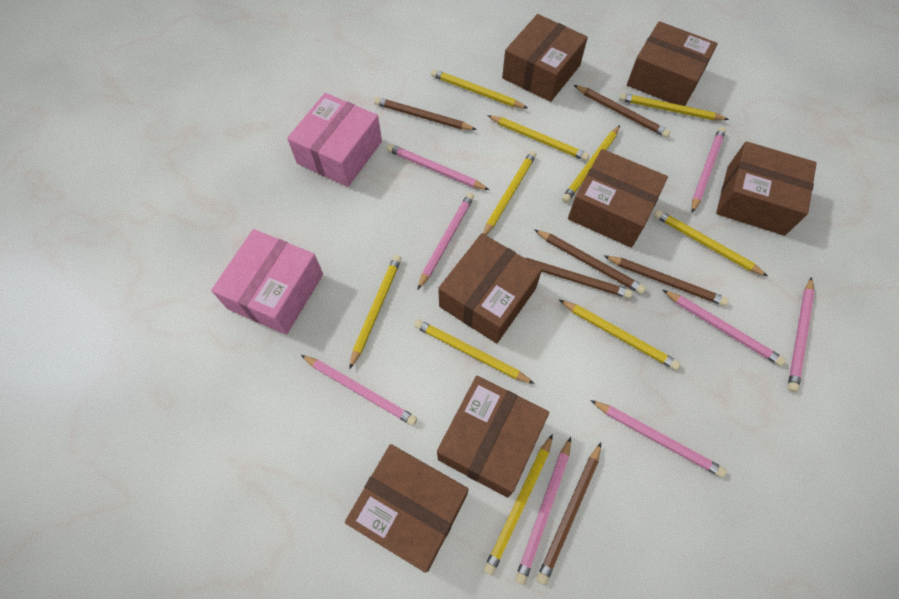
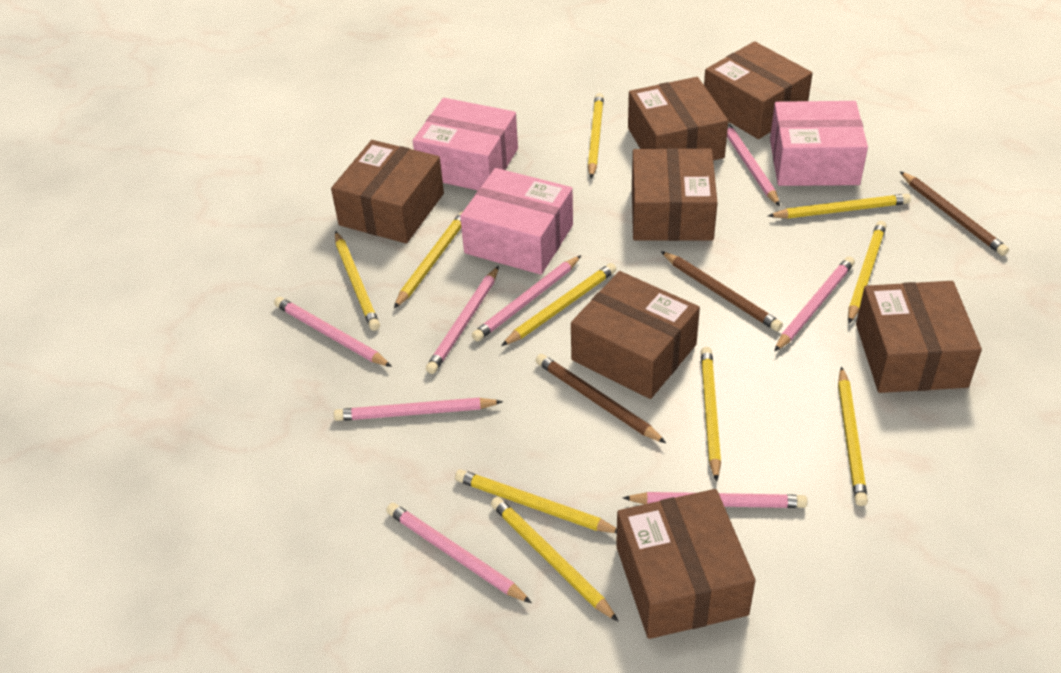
brown pencil: 6 -> 3
pink box: 2 -> 3

